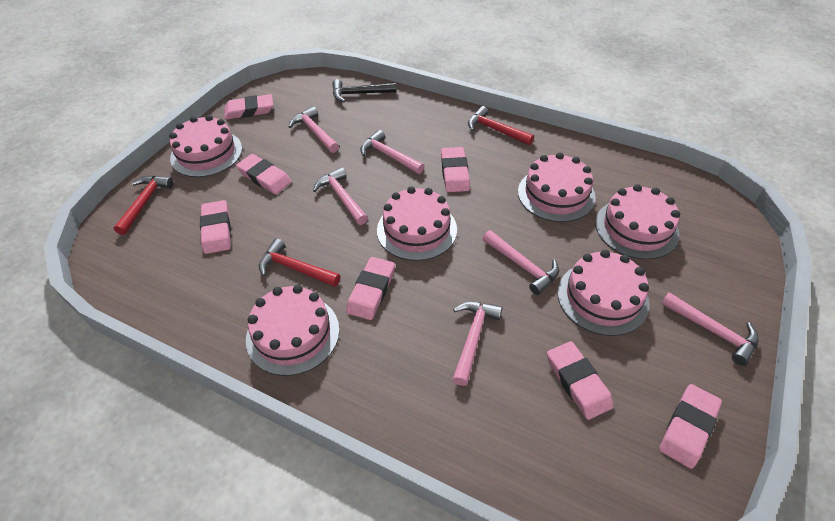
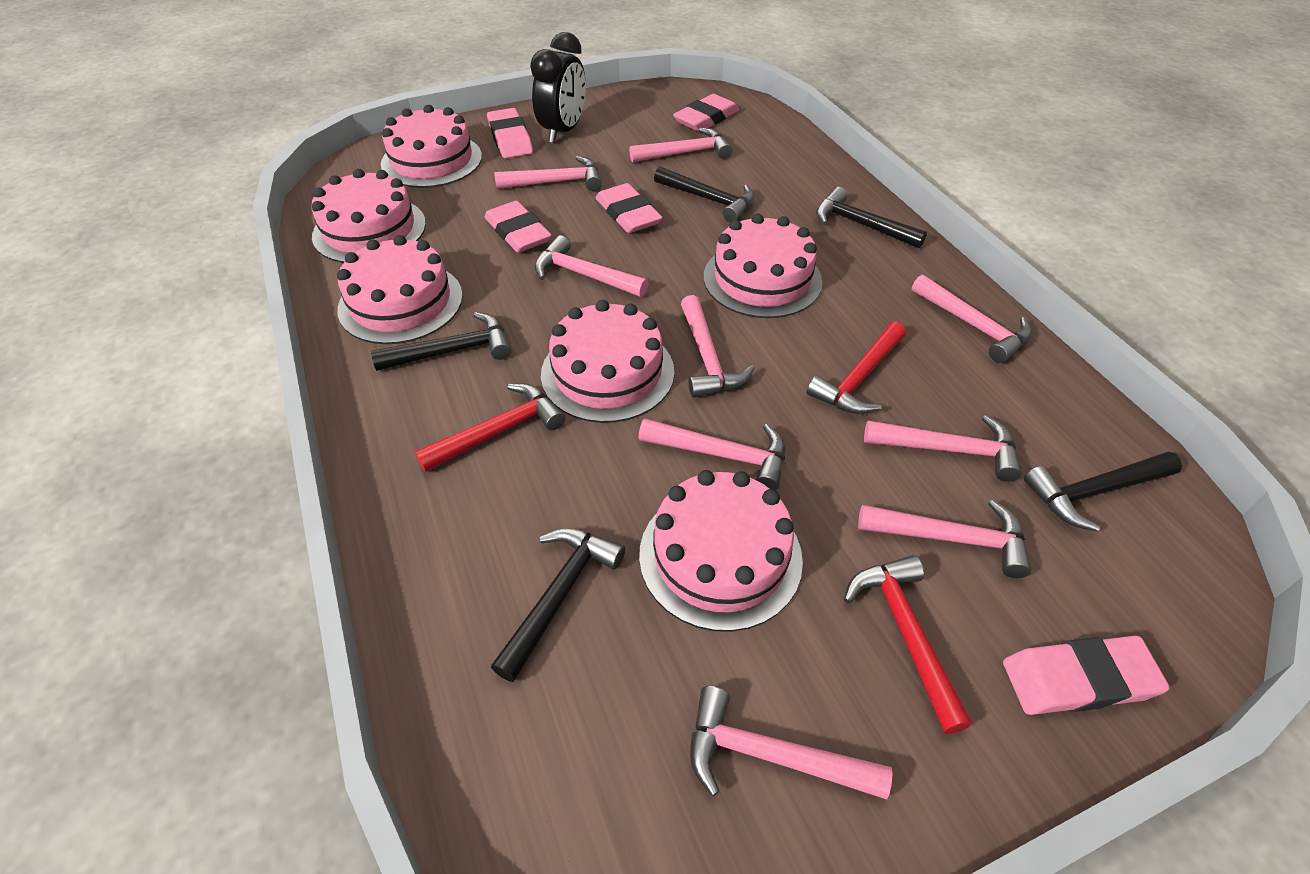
black clock: 0 -> 1
black hammer: 1 -> 5
pink eraser: 7 -> 5
pink hammer: 6 -> 9

